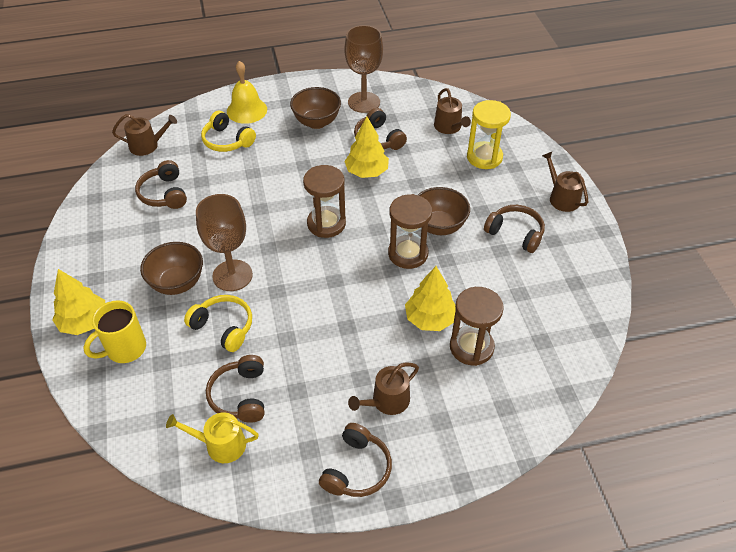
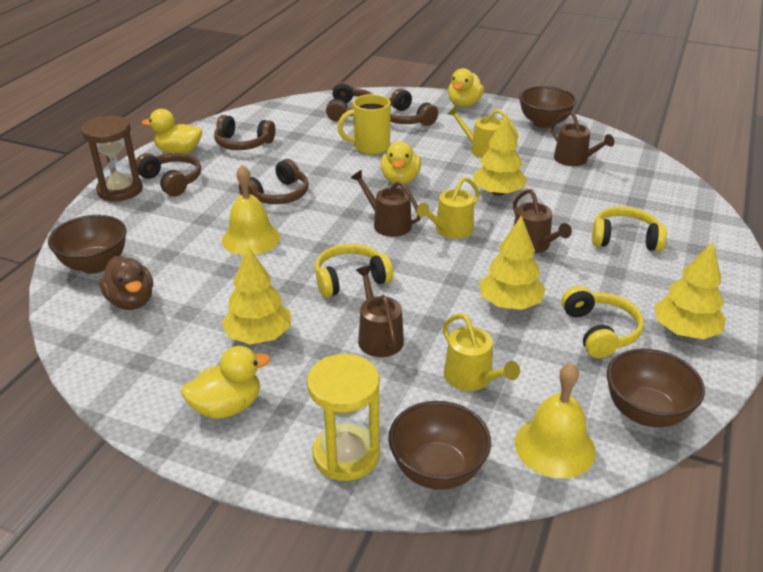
brown bowl: 3 -> 4
brown duck: 0 -> 1
brown goblet: 2 -> 0
brown hourglass: 3 -> 1
yellow bell: 1 -> 2
yellow duck: 0 -> 4
yellow headphones: 2 -> 3
yellow tree: 3 -> 4
yellow watering can: 1 -> 3

